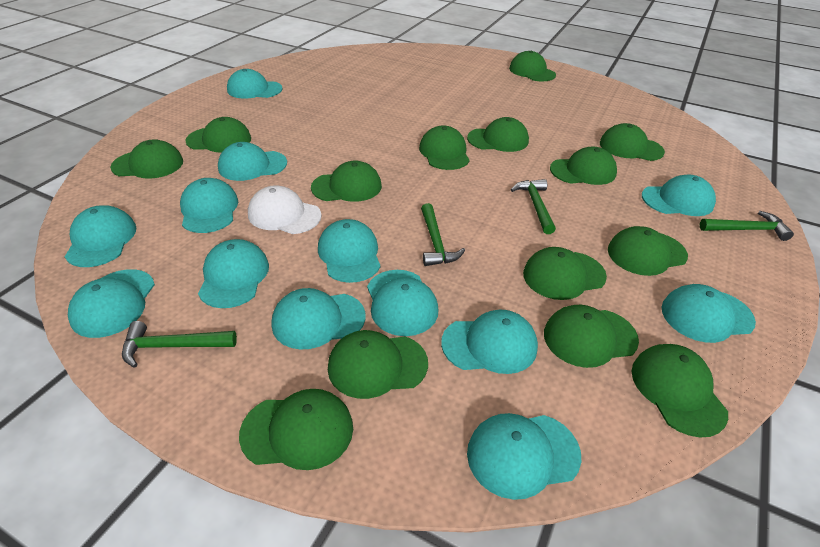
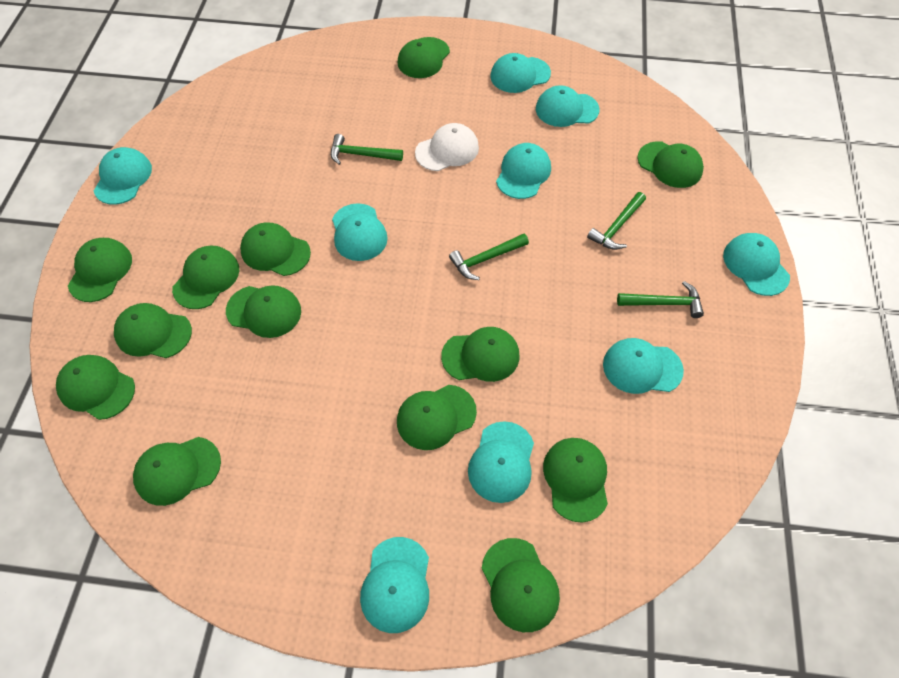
green cap: 14 -> 13
turquoise cap: 13 -> 9

